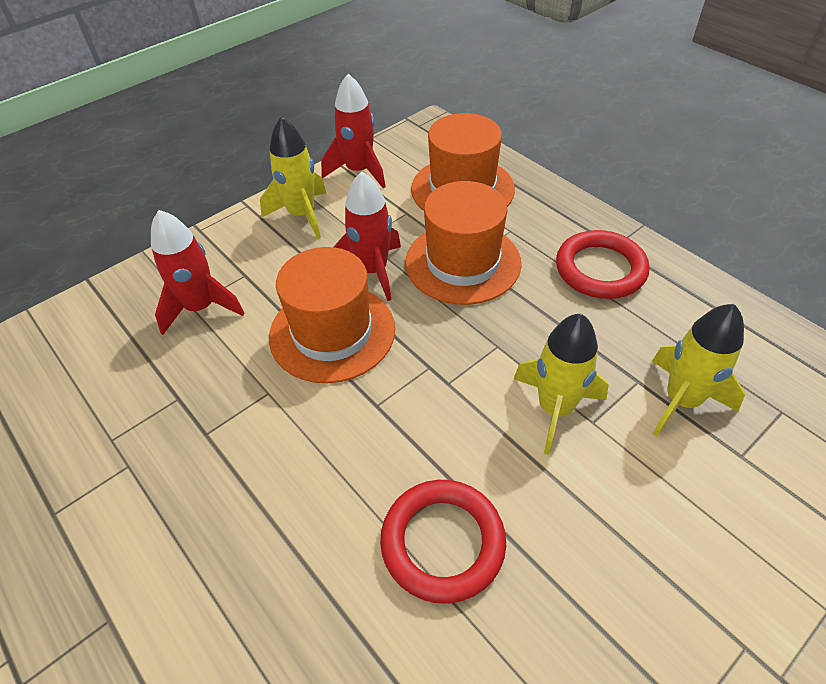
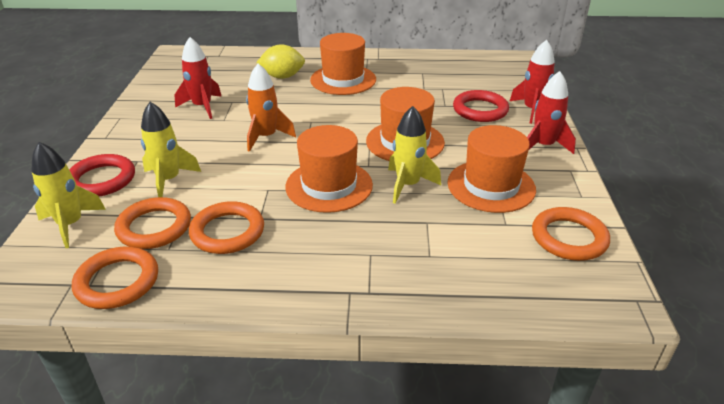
orange hat: 3 -> 4
orange ring: 0 -> 4
orange rocket: 0 -> 1
yellow lemon: 0 -> 1

